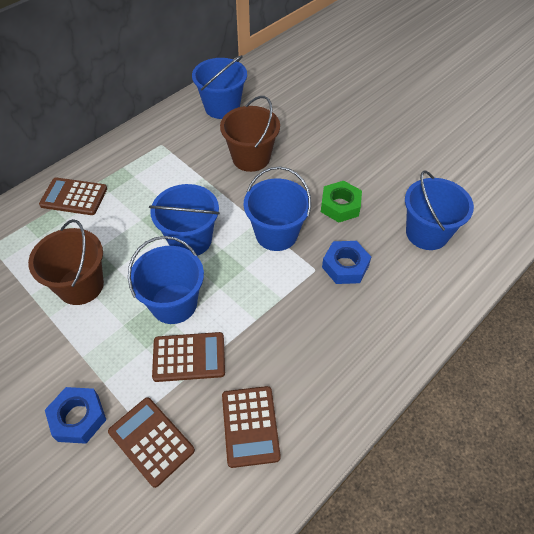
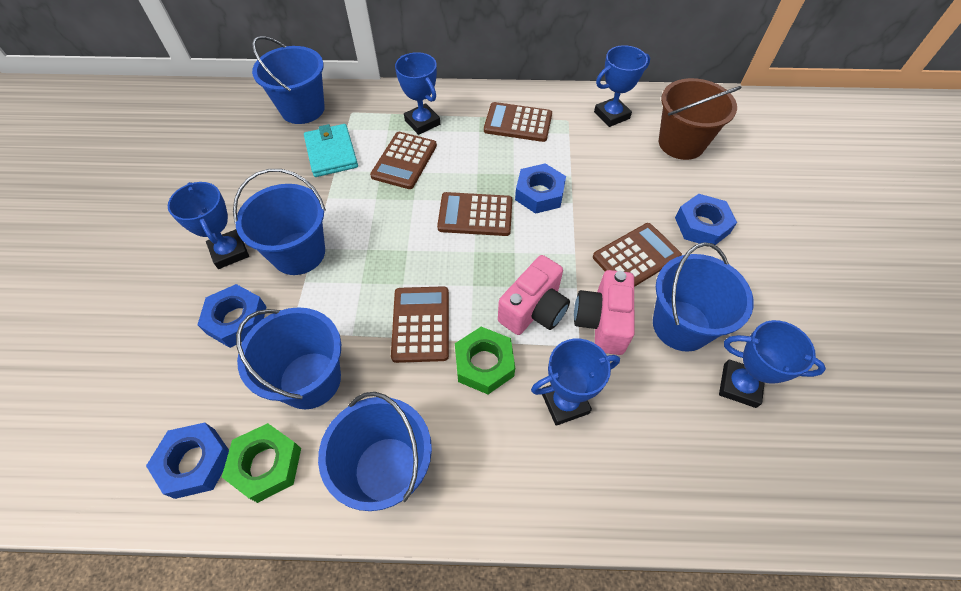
blue nut: 2 -> 4
blue trophy: 0 -> 5
brown bucket: 2 -> 1
brown calculator: 4 -> 5
green nut: 1 -> 2
pink camera: 0 -> 2
turquoise wallet: 0 -> 1

